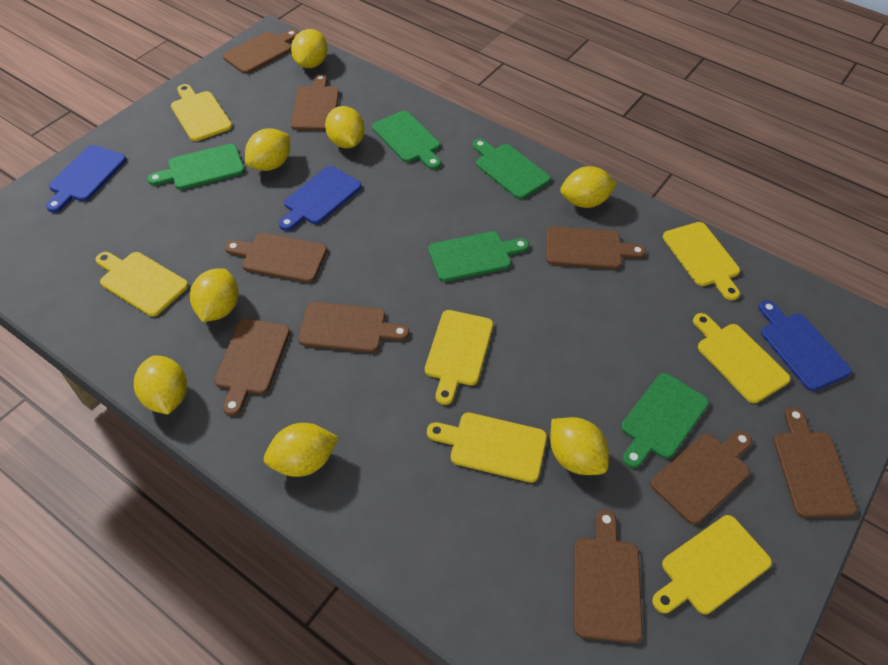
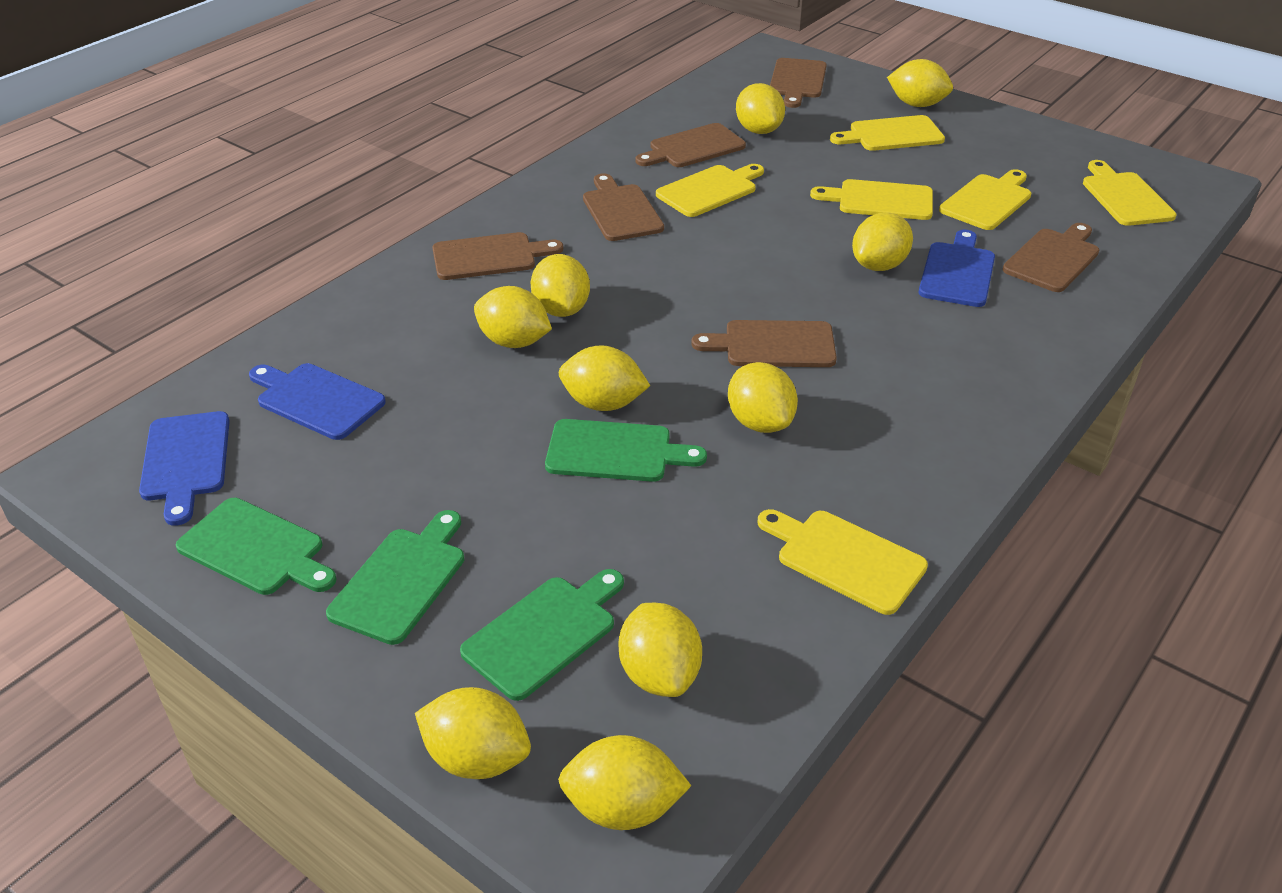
brown cutting board: 9 -> 6
green cutting board: 5 -> 4
yellow cutting board: 7 -> 6
yellow lemon: 8 -> 10

